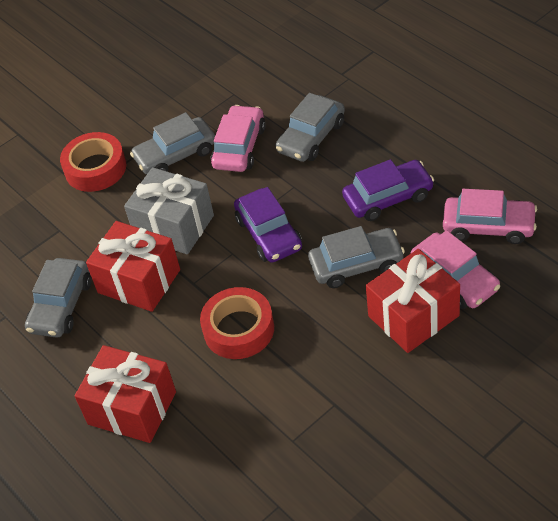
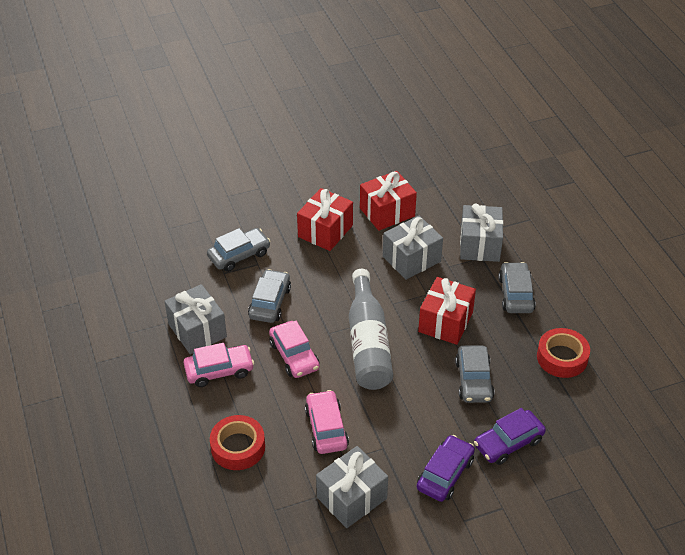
grey bottle: 0 -> 1
grey gift: 1 -> 4

